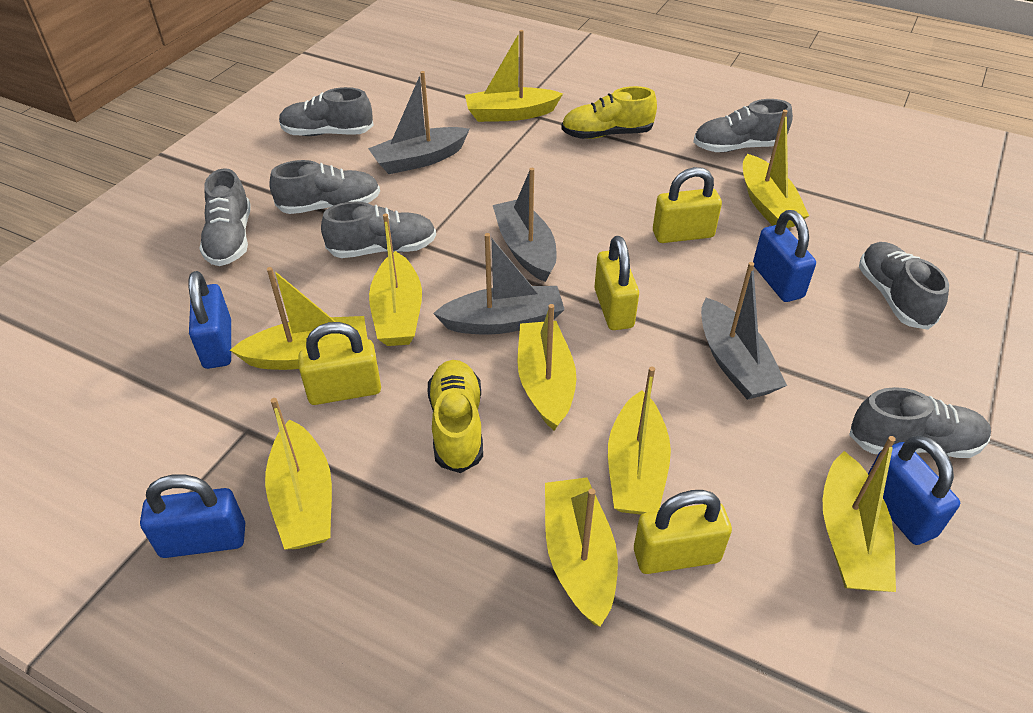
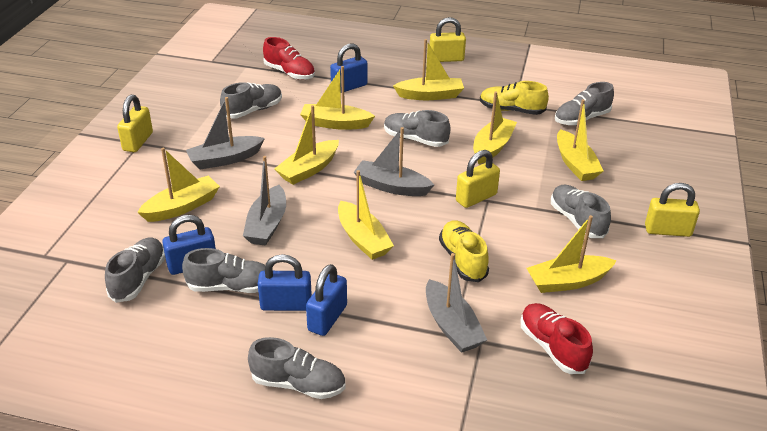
red shoe: 0 -> 2
yellow boat: 9 -> 8

